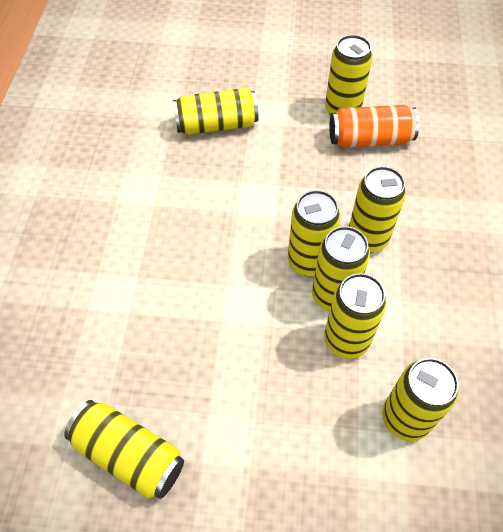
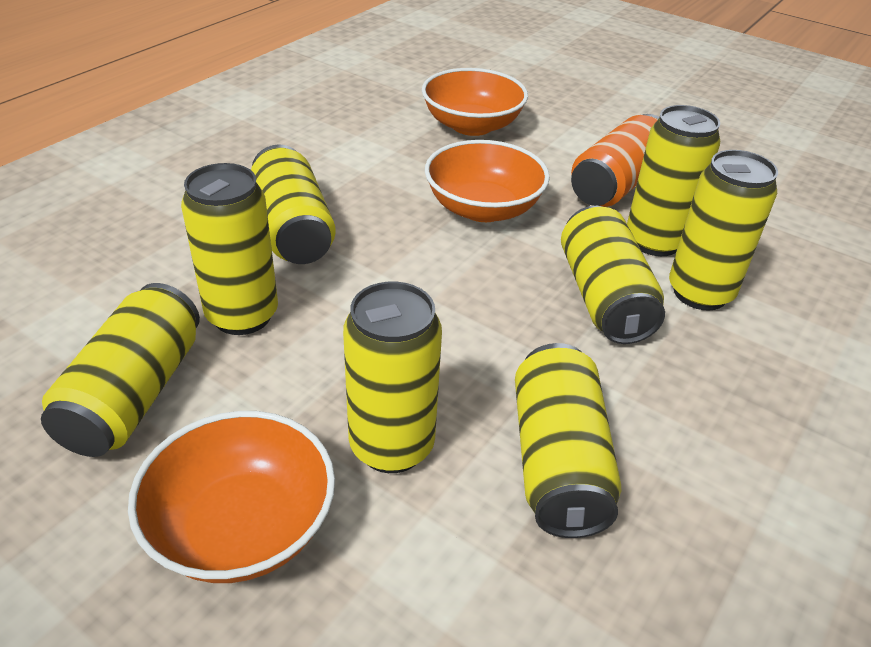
orange bowl: 0 -> 3

